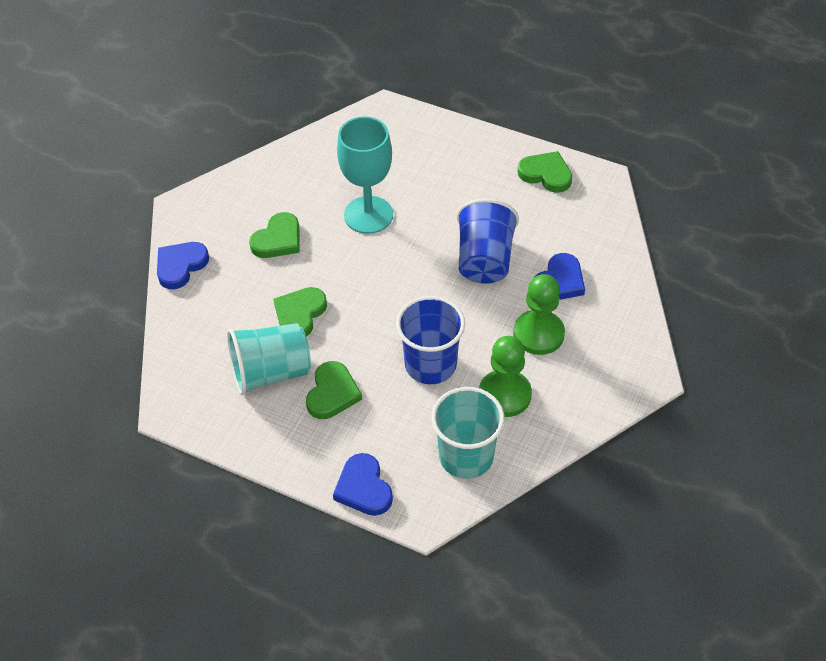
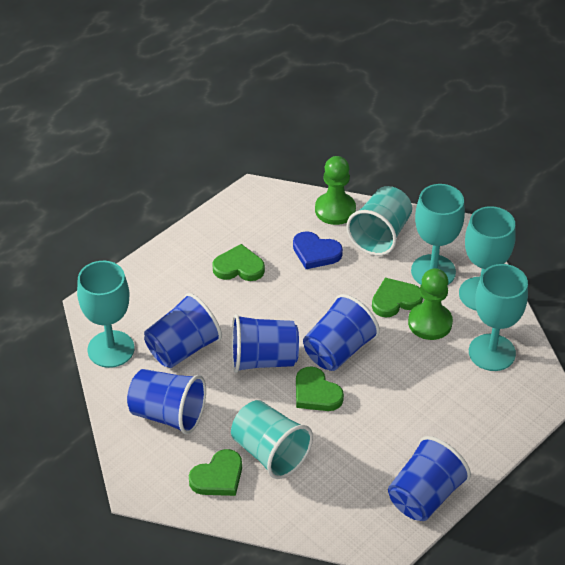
blue cup: 2 -> 5
blue heart: 3 -> 1
turquoise goblet: 1 -> 4

